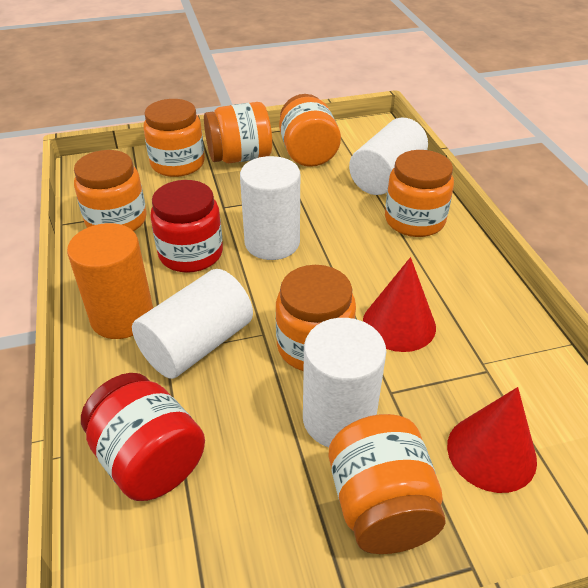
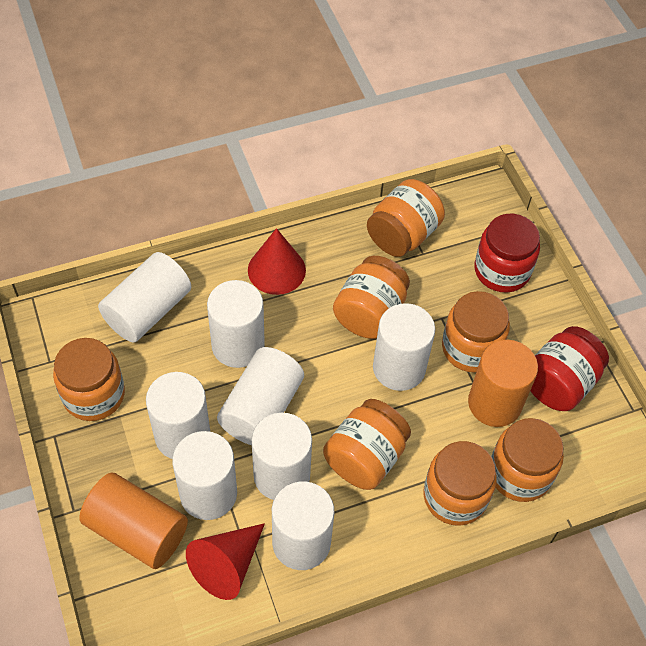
orange cylinder: 1 -> 2
white cylinder: 4 -> 8

